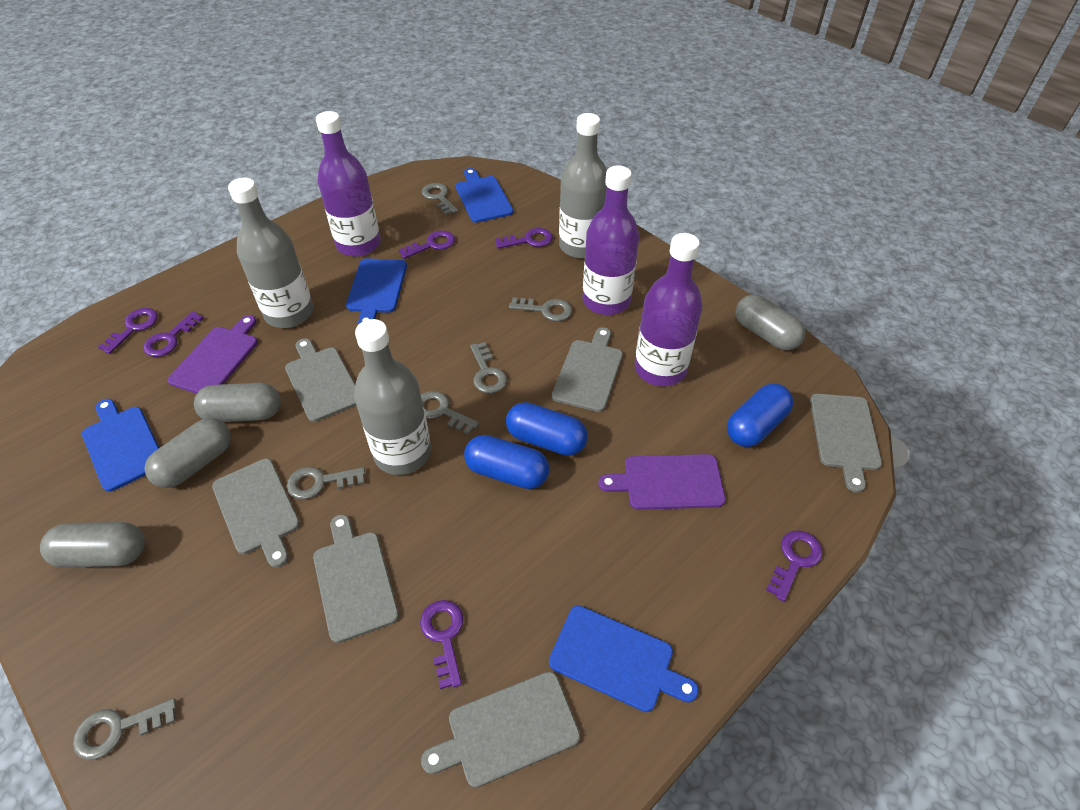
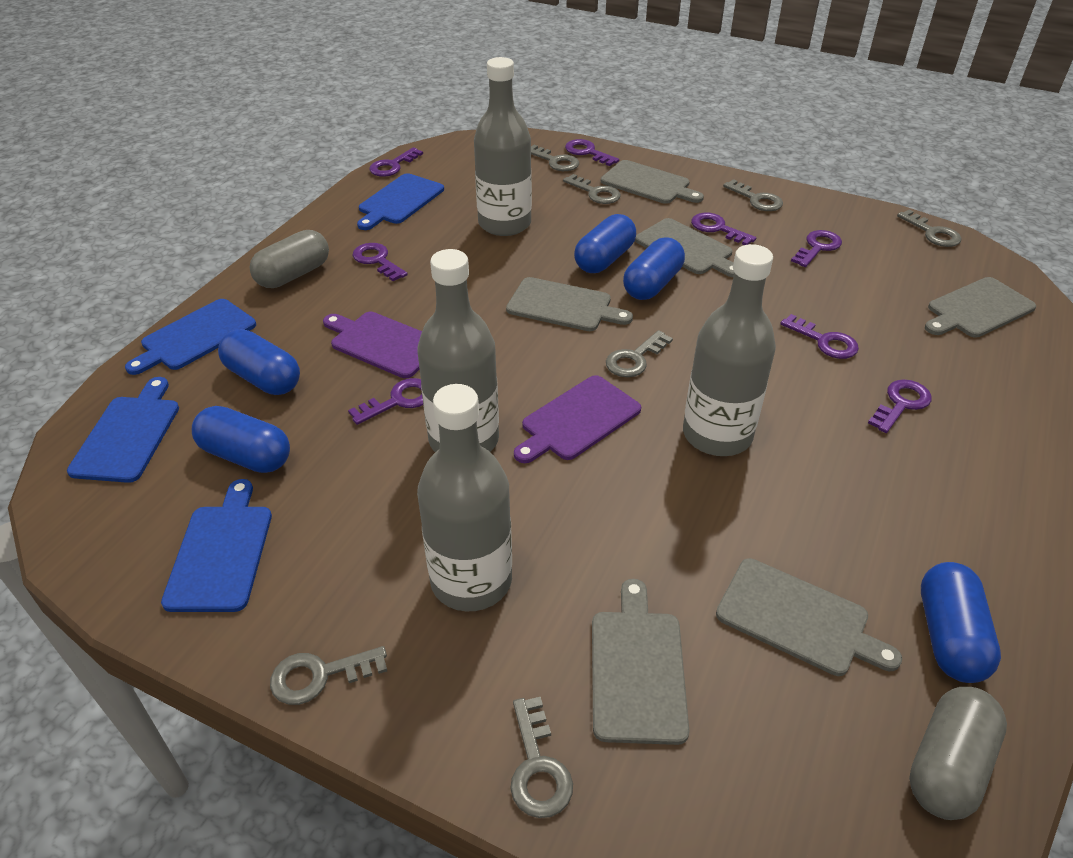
blue capsule: 3 -> 5
grey bottle: 3 -> 4
grey capsule: 4 -> 2
grey key: 6 -> 7
purple bottle: 3 -> 0
purple key: 6 -> 8

